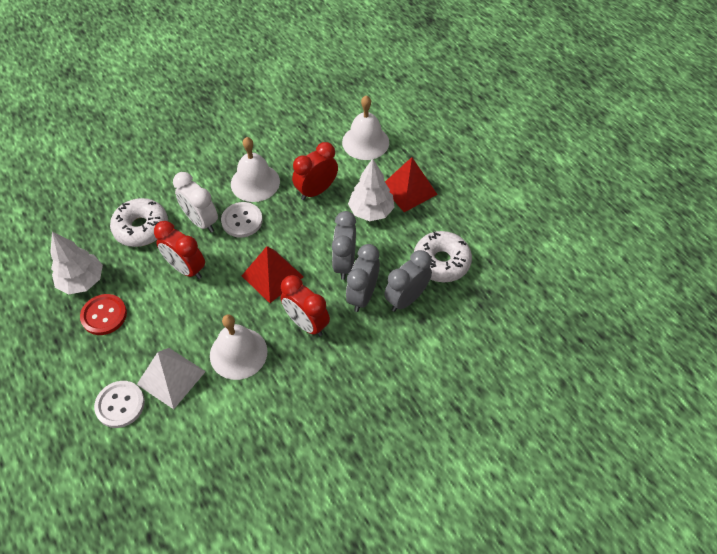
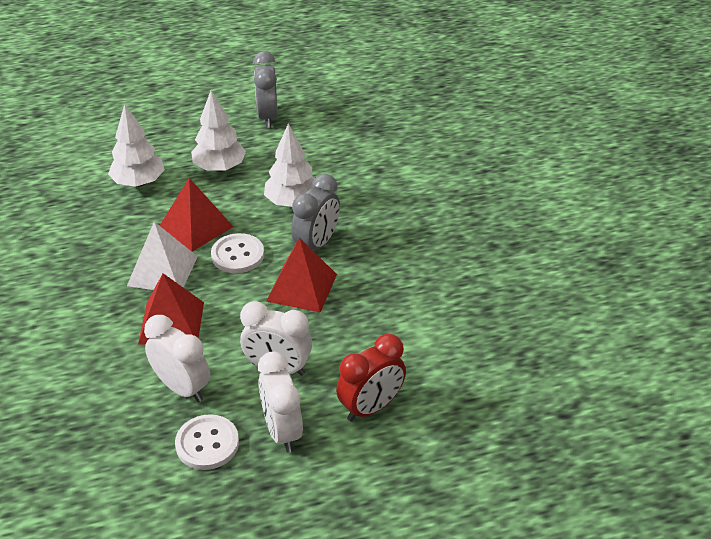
grey clock: 3 -> 2
red button: 1 -> 0
red clock: 3 -> 1
red pyramid: 2 -> 3
white bell: 3 -> 0
white clock: 1 -> 3
white donut: 2 -> 0
white tree: 2 -> 3

